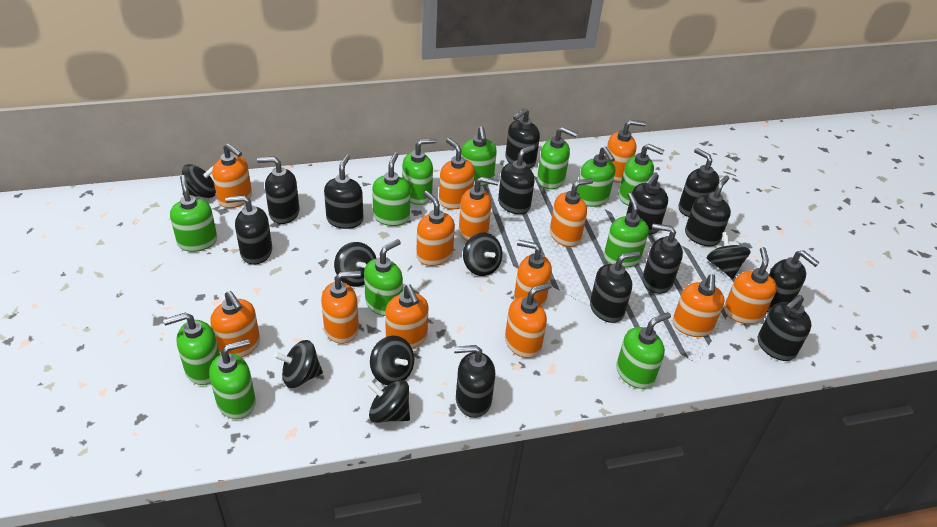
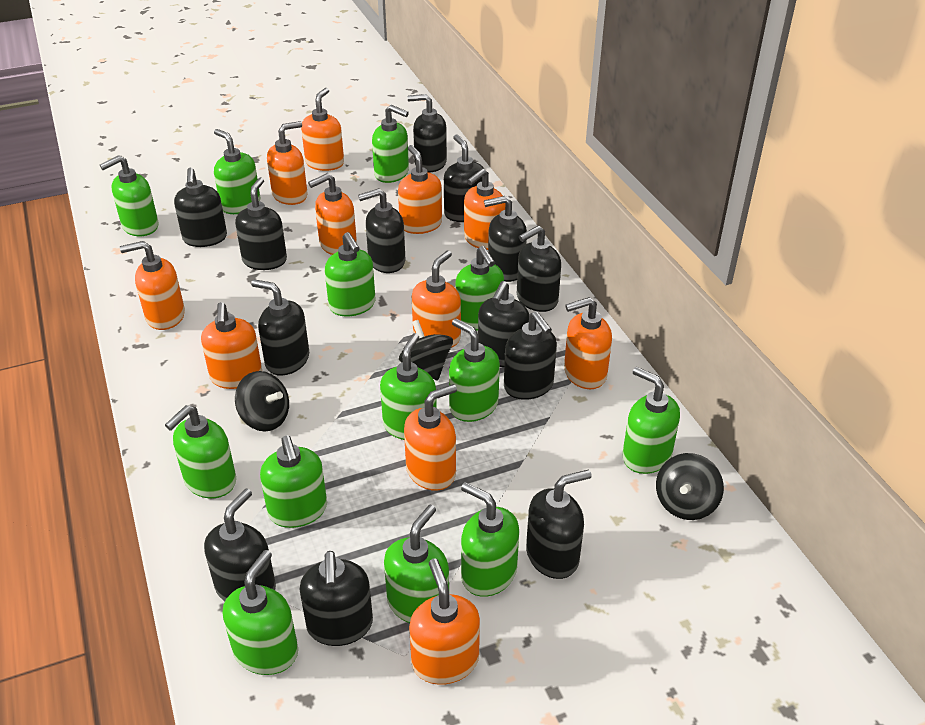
black spinning top: 7 -> 3
green soap dispenser: 12 -> 13
orange soap dispenser: 13 -> 11

